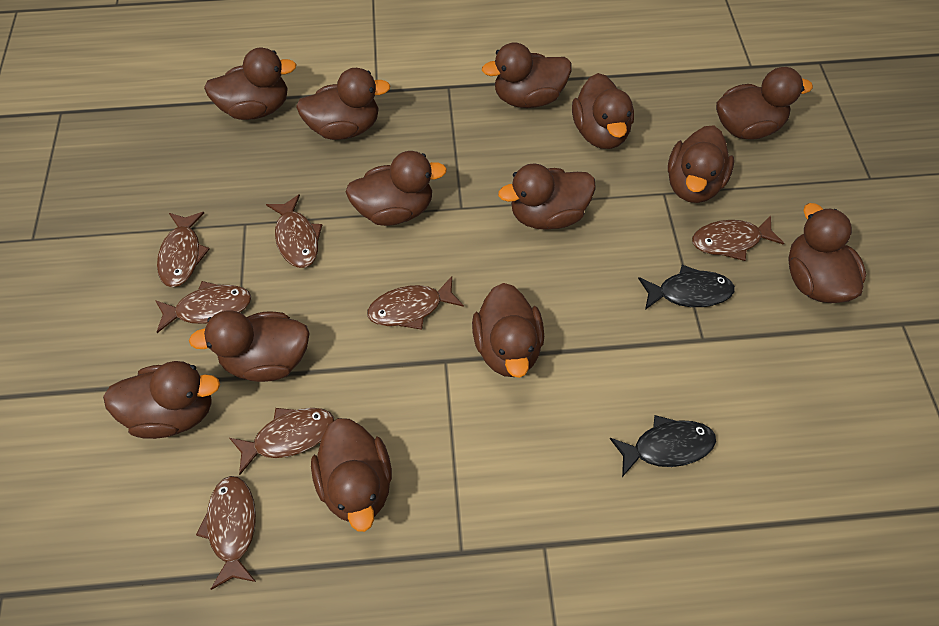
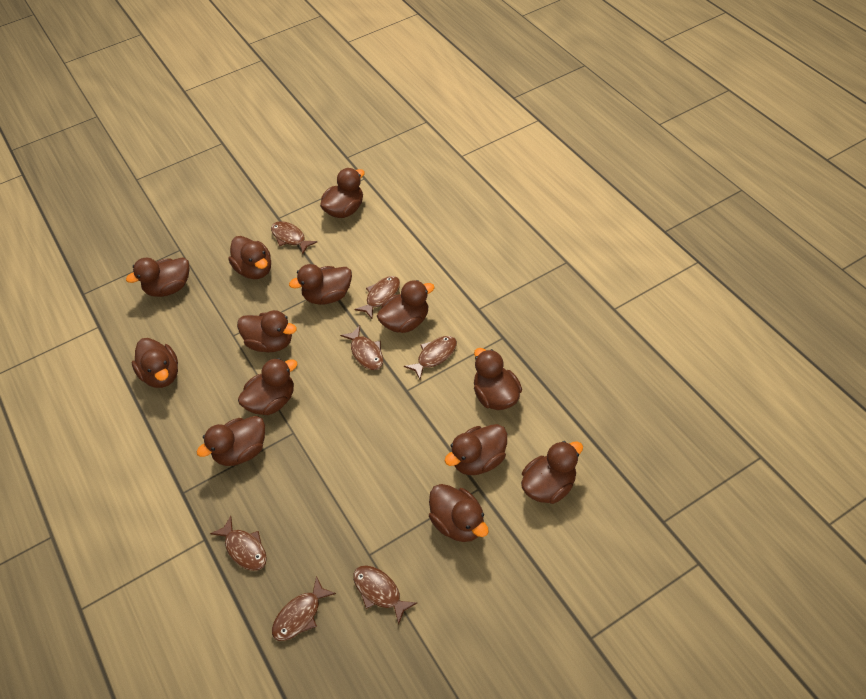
black fish: 2 -> 0

